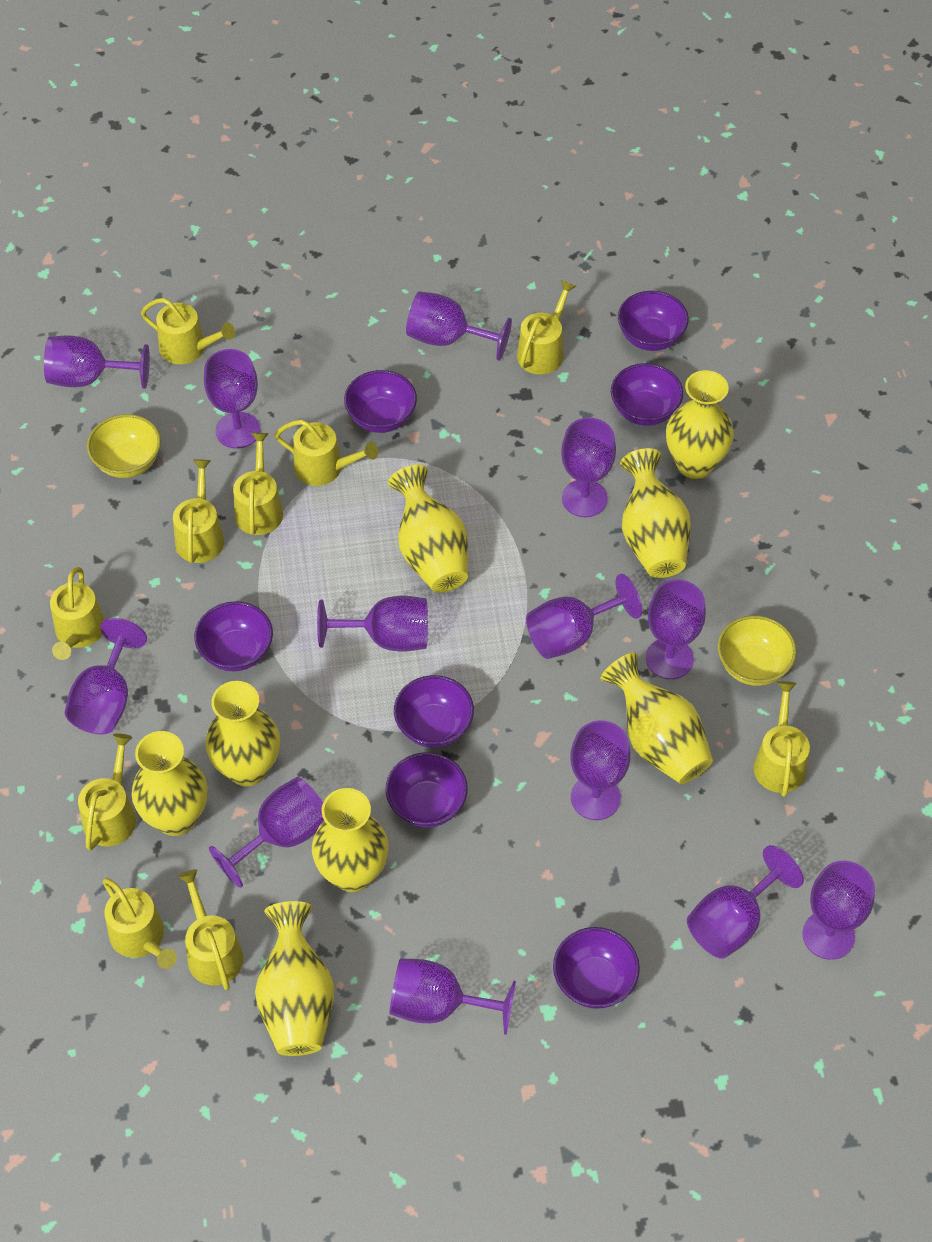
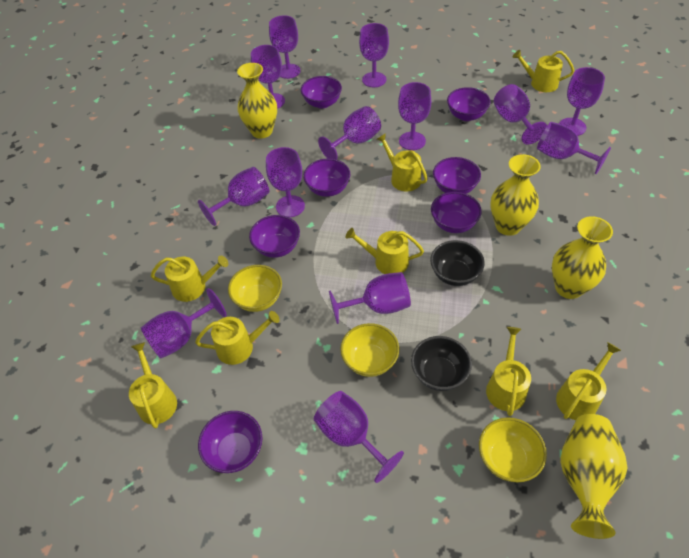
black bowl: 0 -> 2
yellow bowl: 2 -> 3
yellow vase: 8 -> 4
yellow watering can: 10 -> 8

